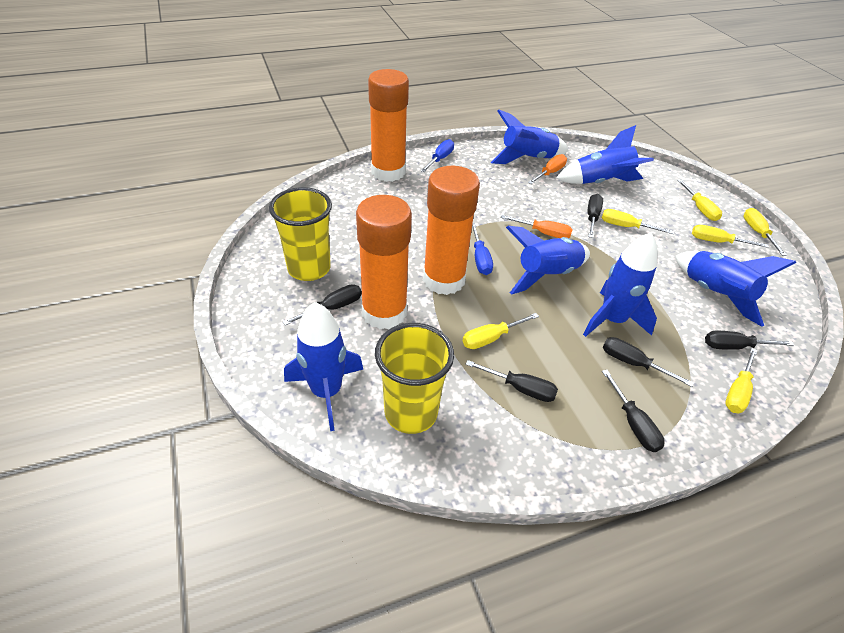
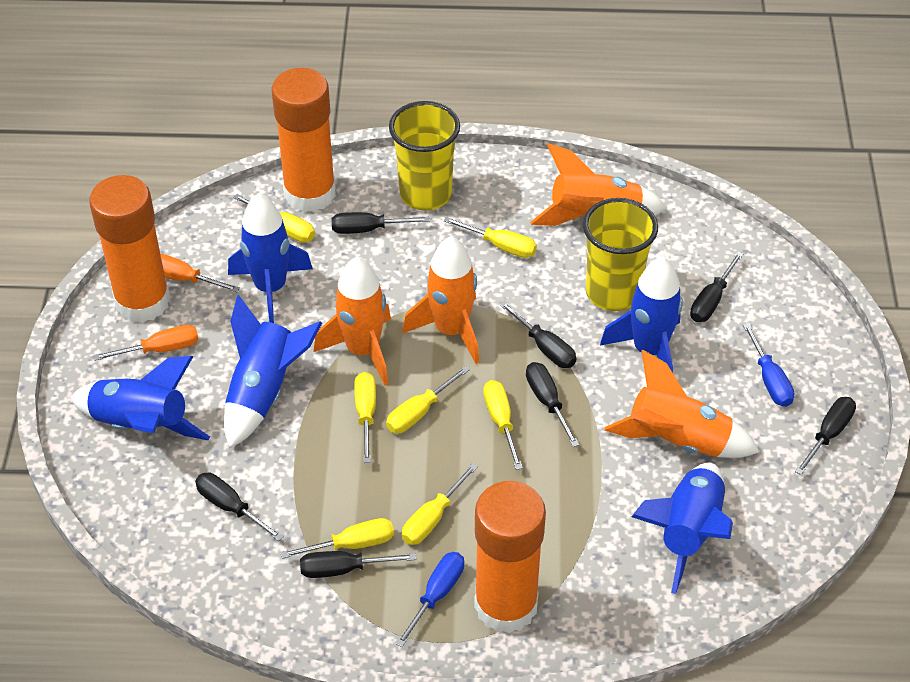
black screwdriver: 6 -> 7
blue rocket: 6 -> 5
orange rocket: 0 -> 4
yellow screwdriver: 6 -> 7

